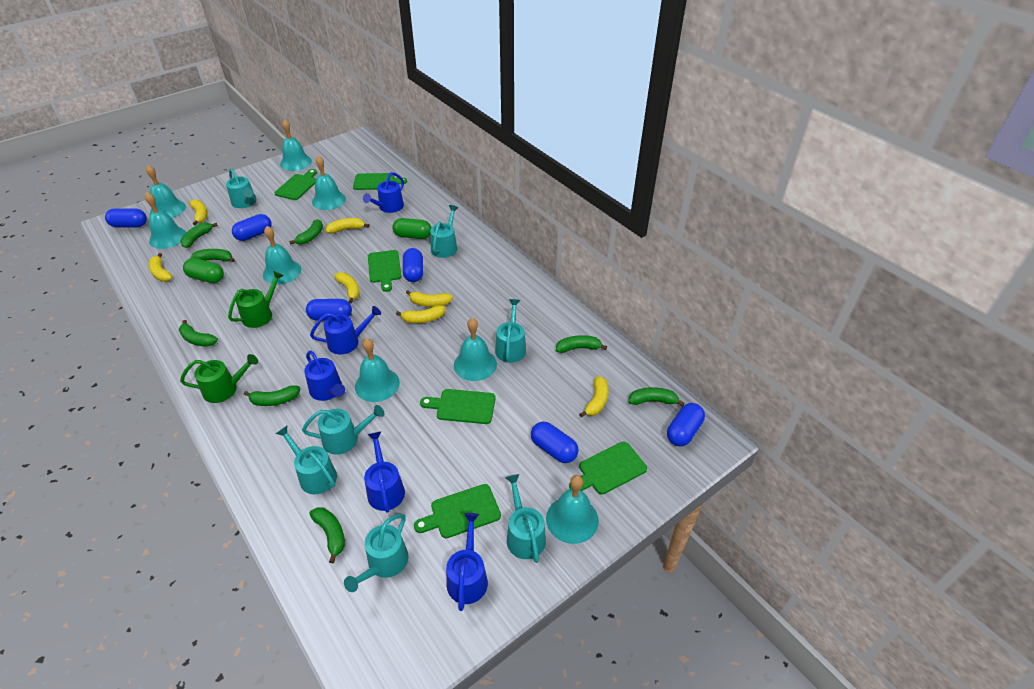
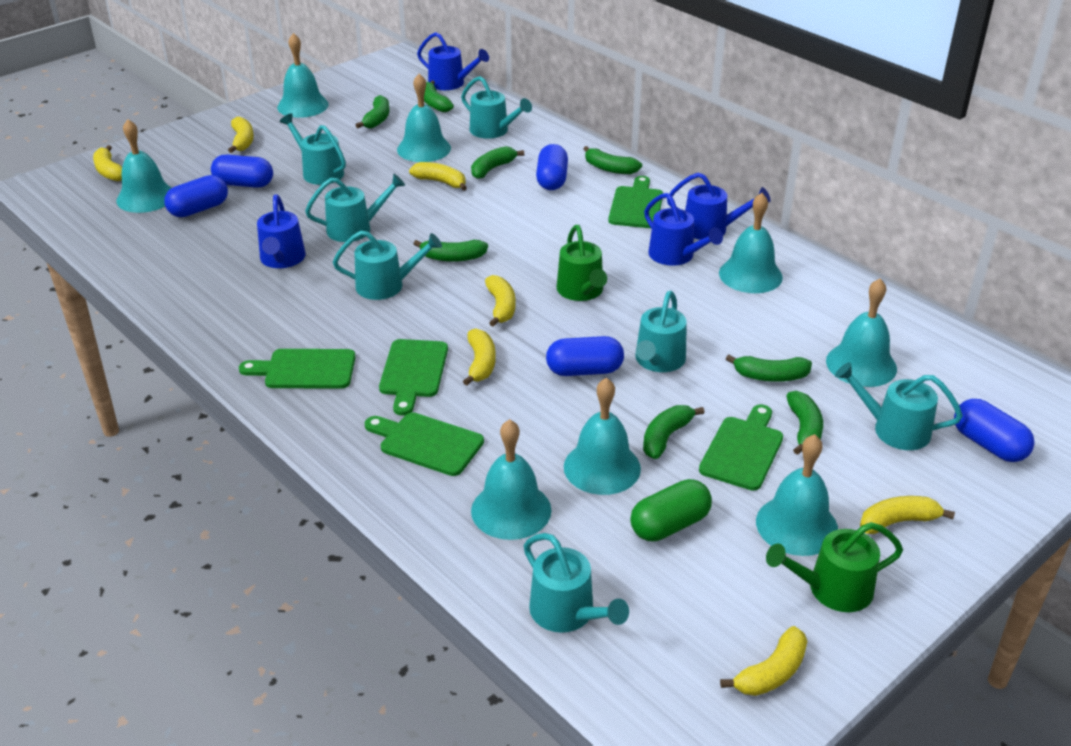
blue capsule: 6 -> 5
blue watering can: 5 -> 4
green capsule: 2 -> 1
green cutting board: 6 -> 5

